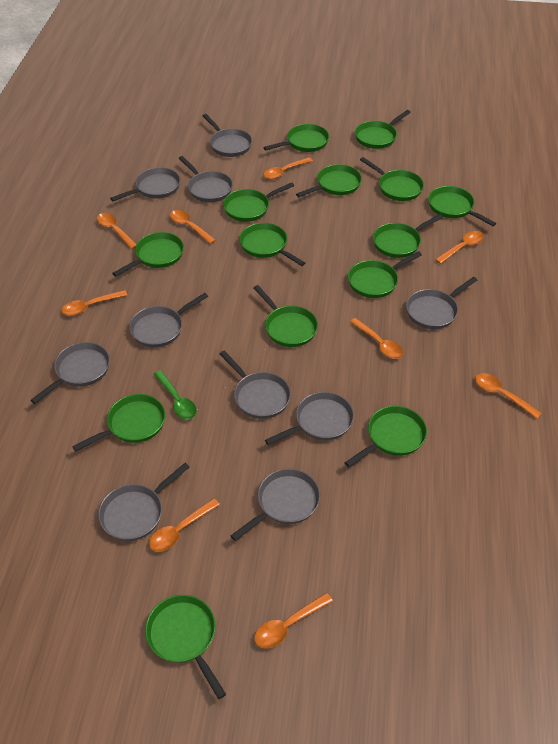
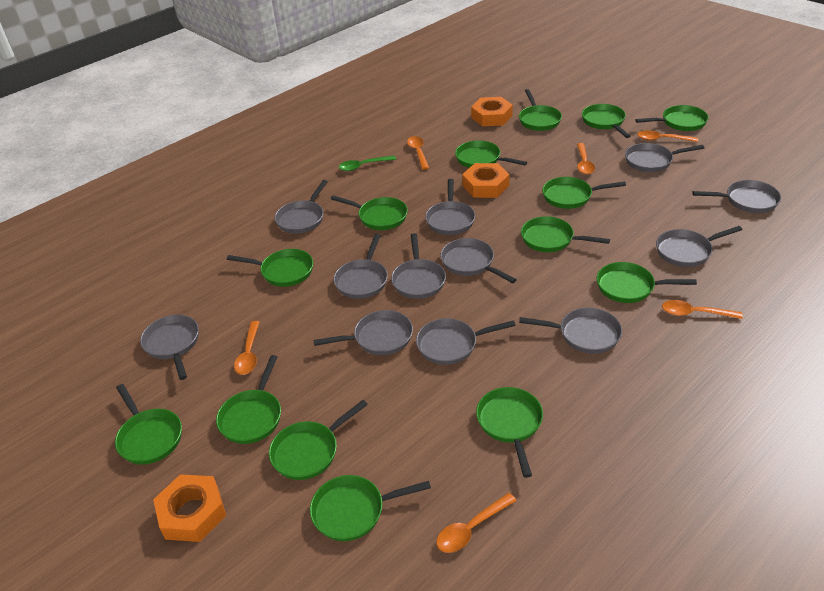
grey pan: 10 -> 12
orange nut: 0 -> 3
orange spoon: 9 -> 6

